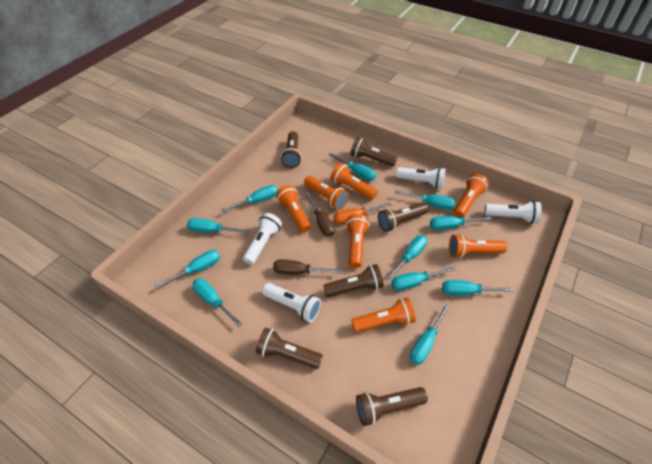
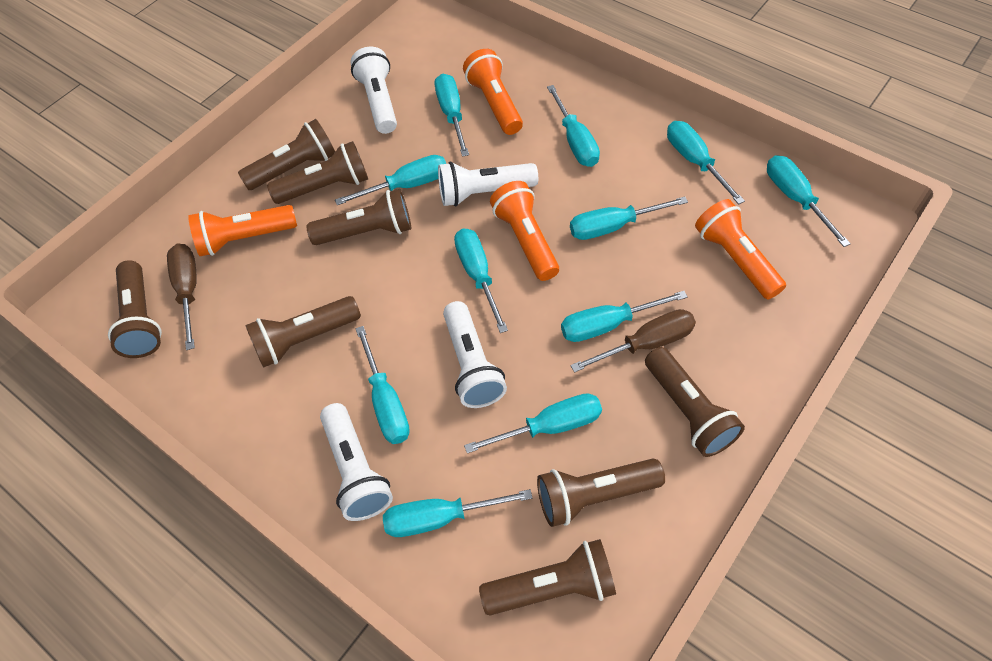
brown flashlight: 6 -> 8
orange flashlight: 7 -> 4
orange screwdriver: 1 -> 0

